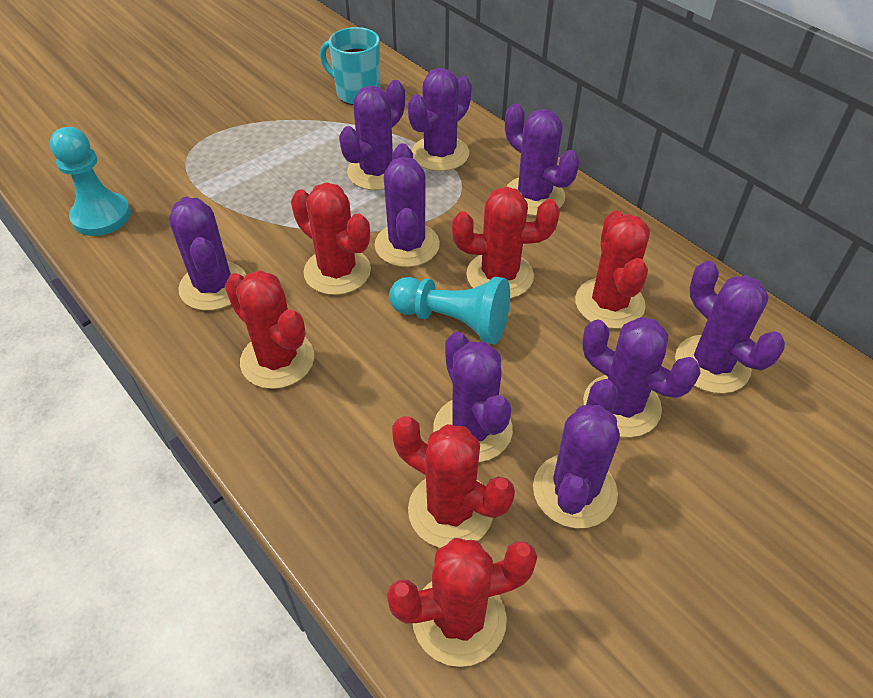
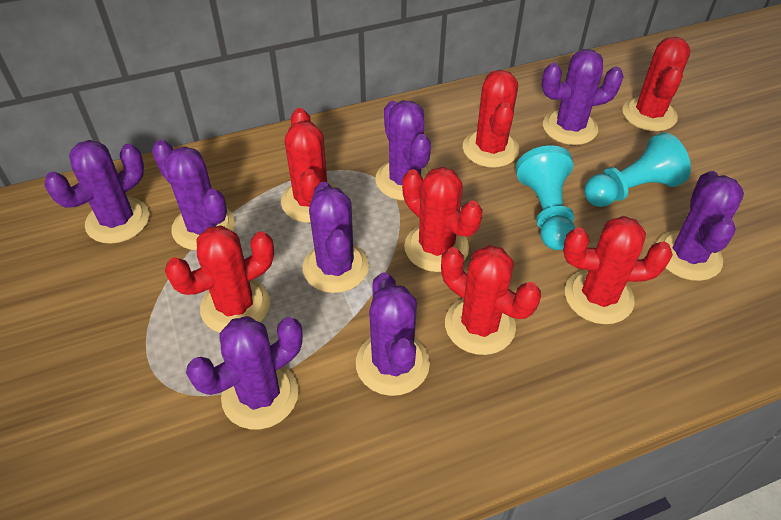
purple cactus: 9 -> 8
red cactus: 6 -> 7
turquoise mug: 1 -> 0

